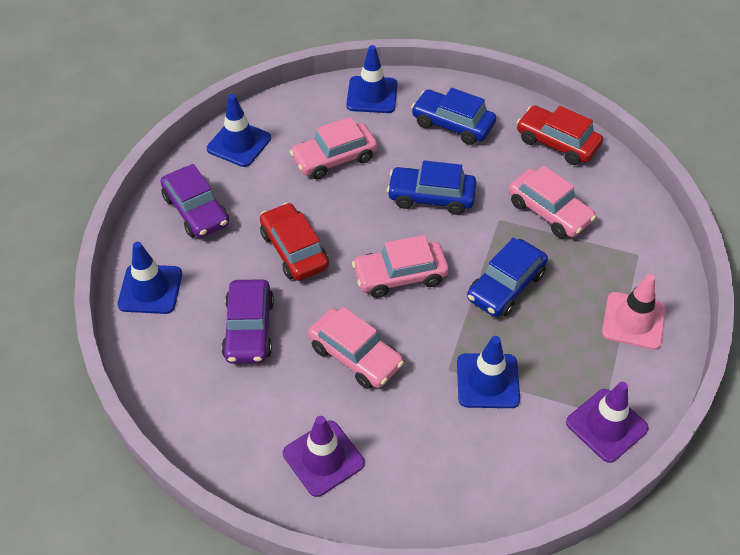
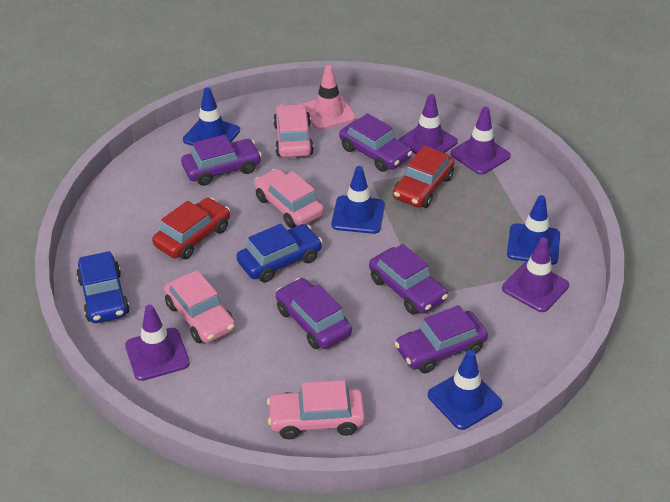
blue car: 3 -> 2
purple car: 2 -> 5
purple traffic cone: 2 -> 4

